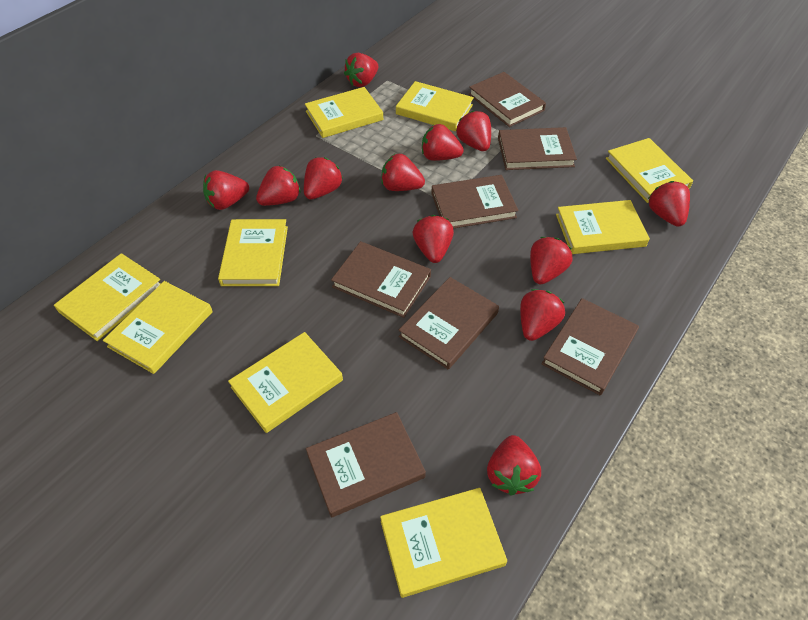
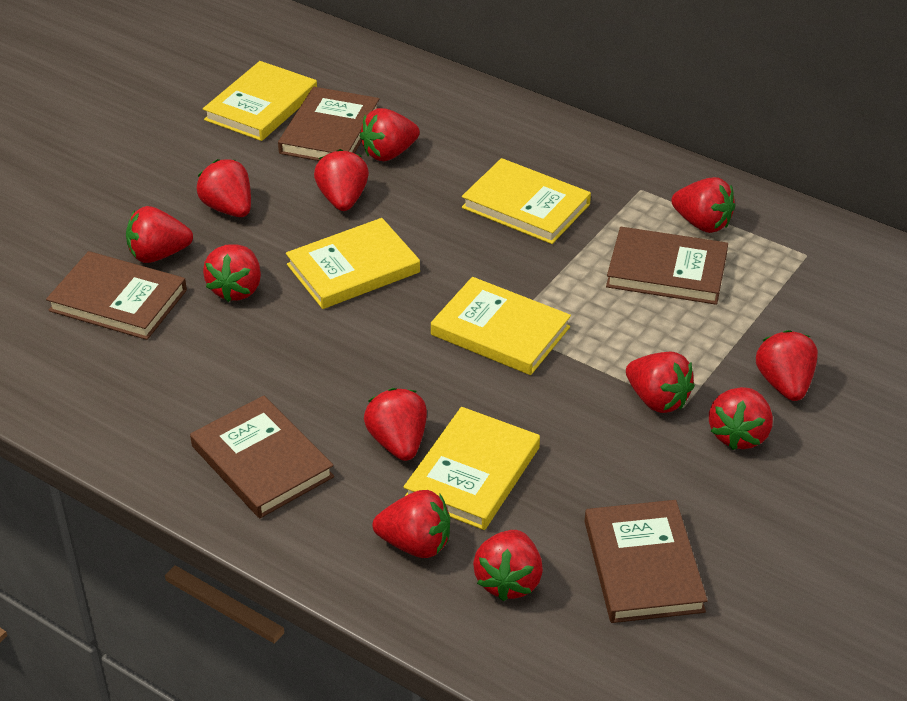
brown book: 7 -> 5
yellow book: 9 -> 5

